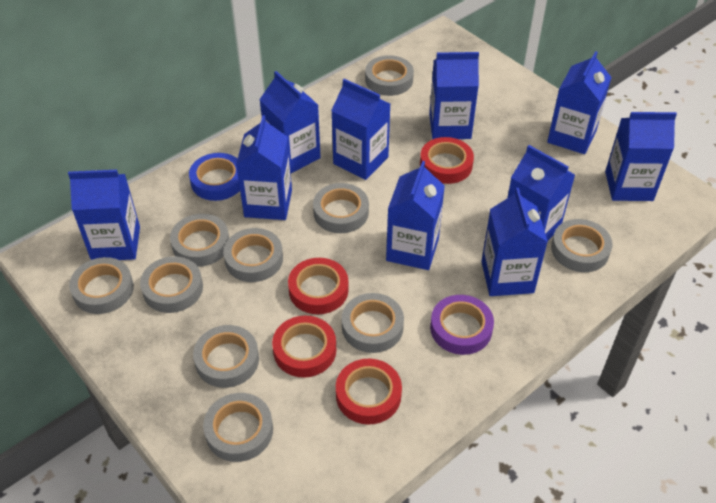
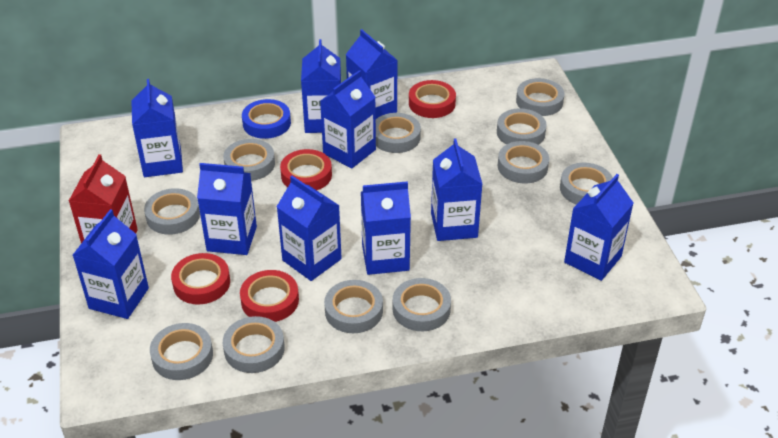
grey tape: 10 -> 11
purple tape: 1 -> 0
red carton: 0 -> 1

